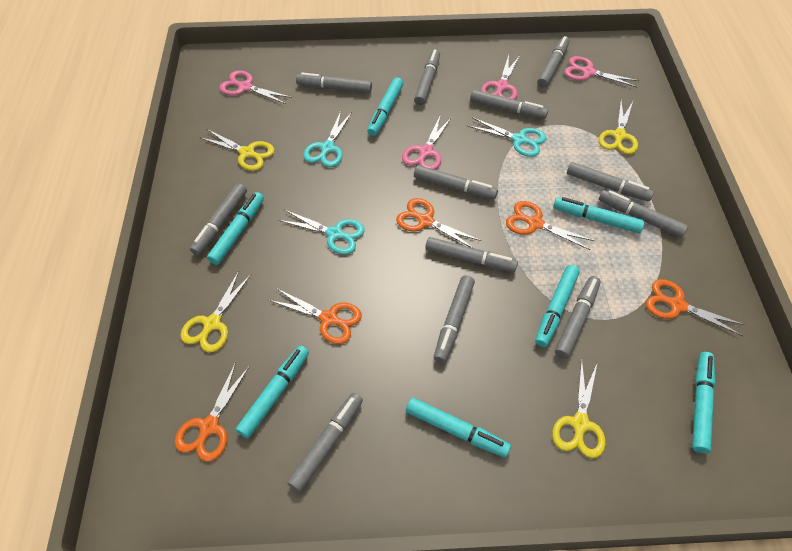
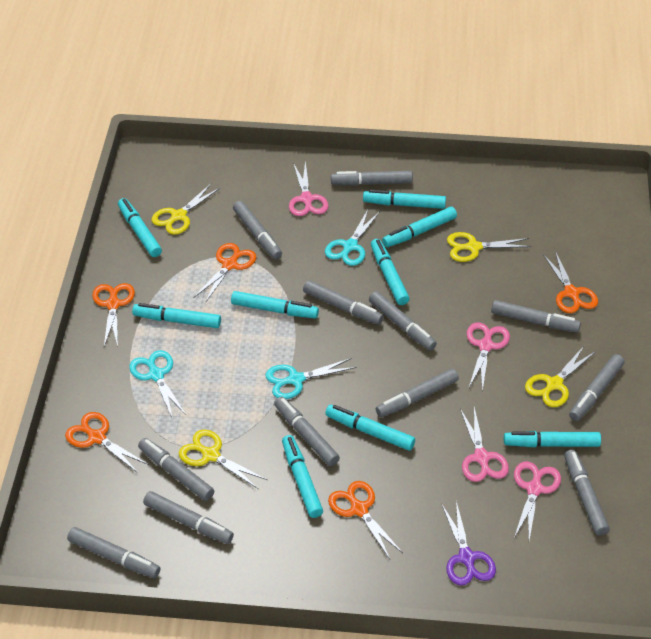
purple scissors: 0 -> 1
turquoise marker: 7 -> 9

